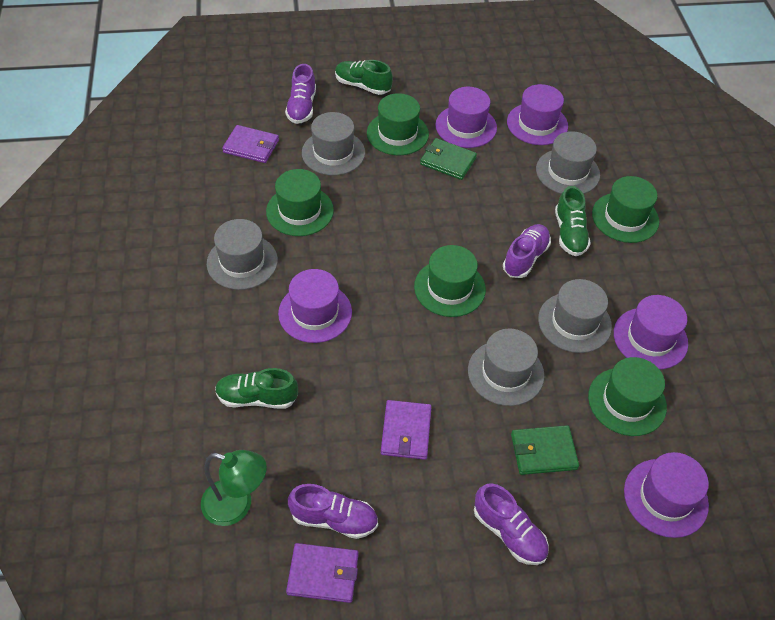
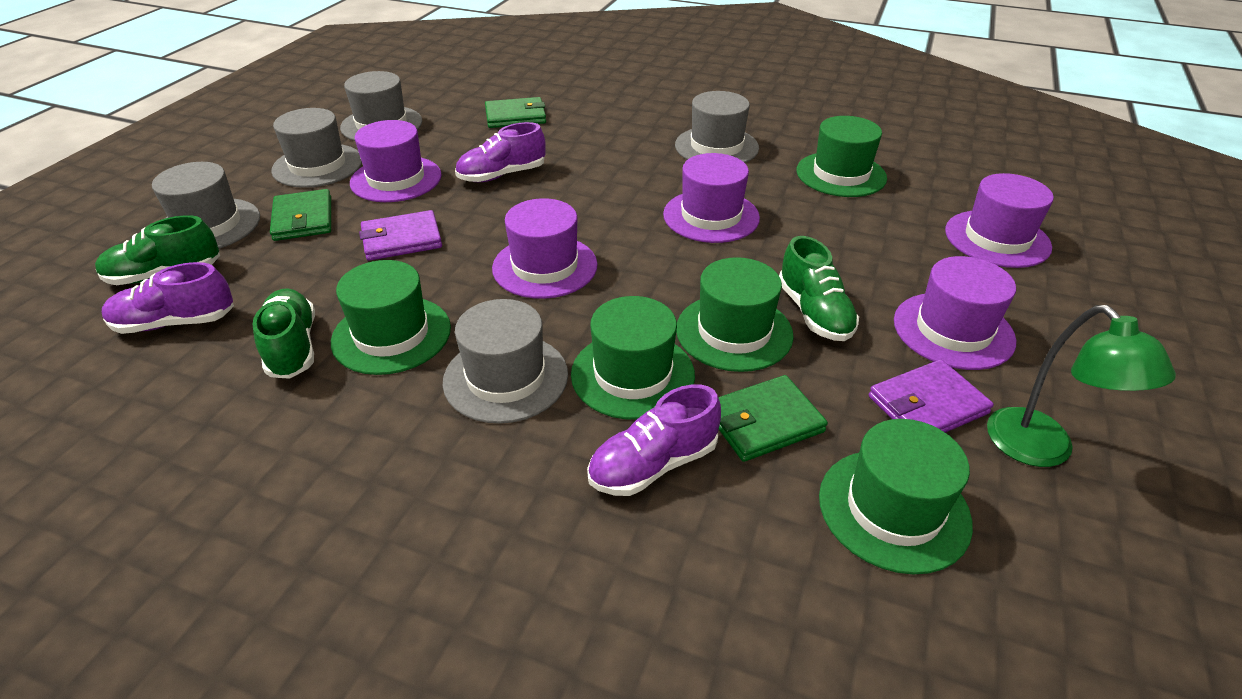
green wallet: 2 -> 3
purple shoe: 4 -> 3
purple wallet: 3 -> 2

